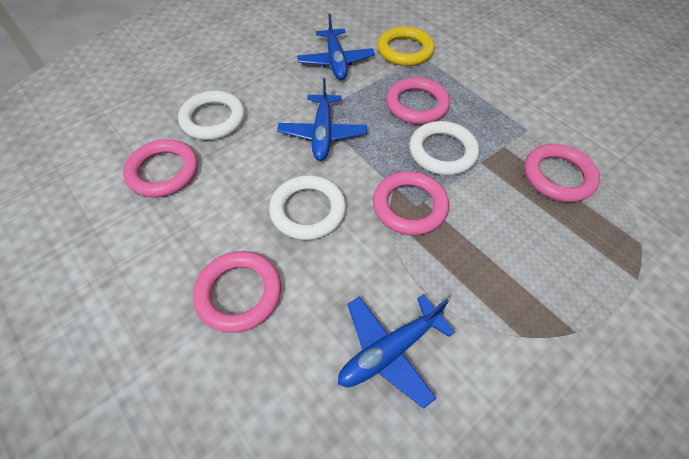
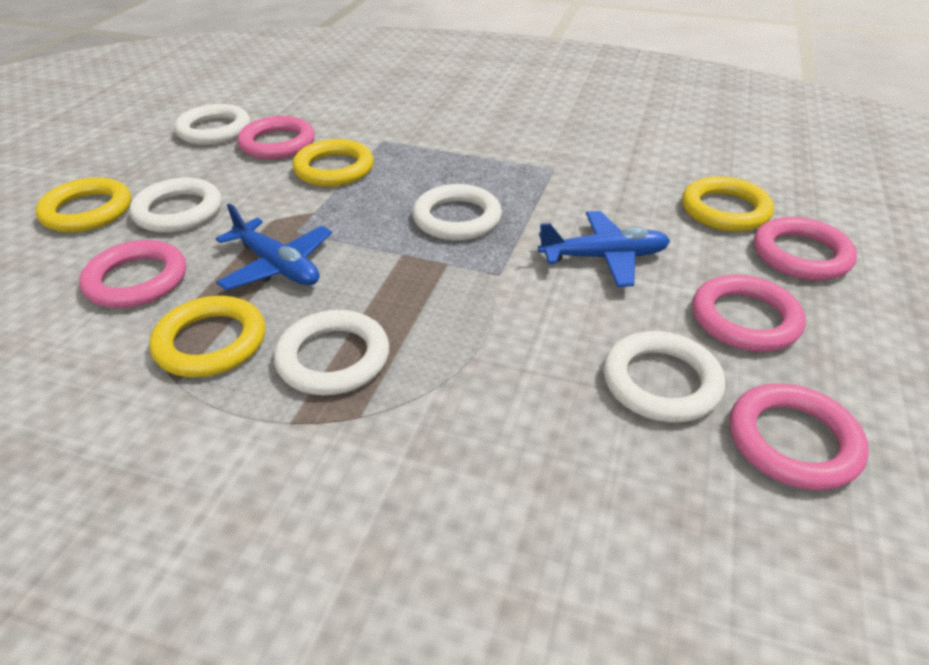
blue plane: 3 -> 2
white ring: 3 -> 5
yellow ring: 1 -> 4

